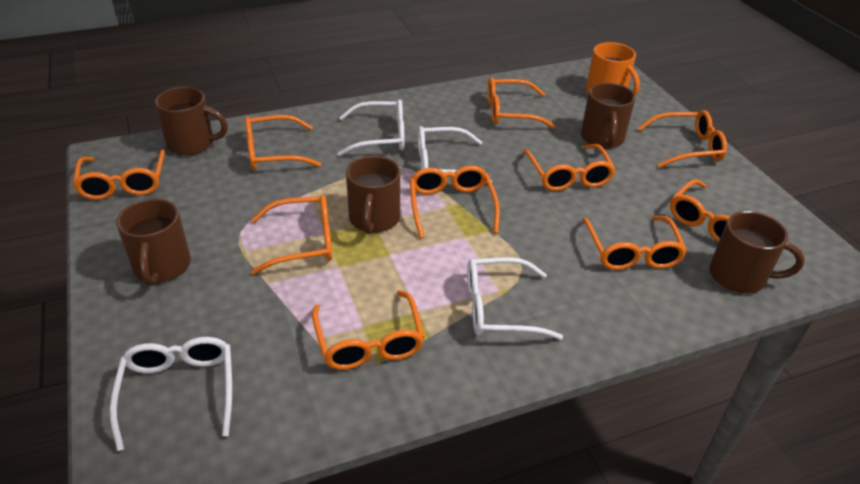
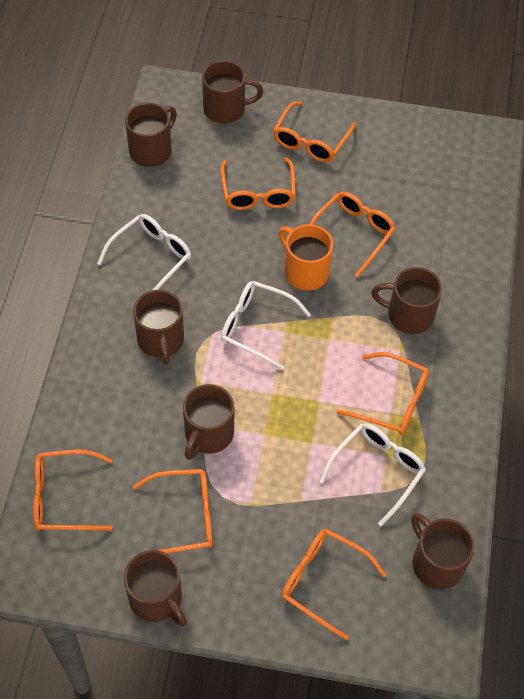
brown mug: 5 -> 7
orange glasses: 10 -> 7
white glasses: 4 -> 3

